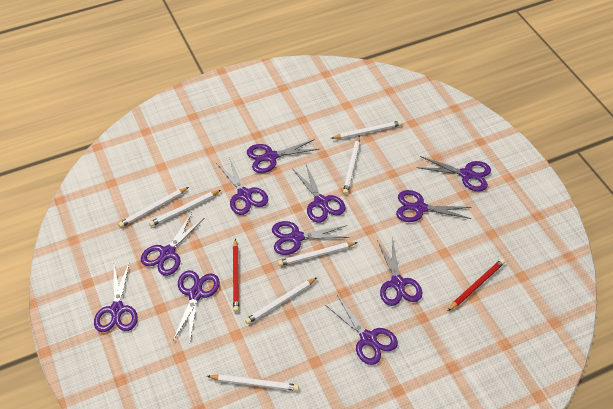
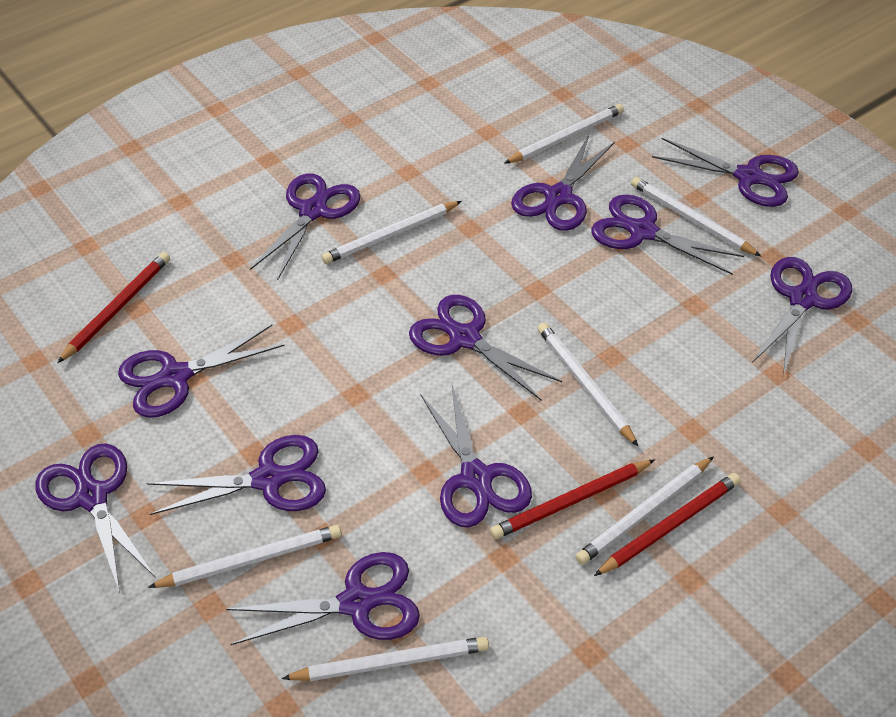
red pencil: 2 -> 3

